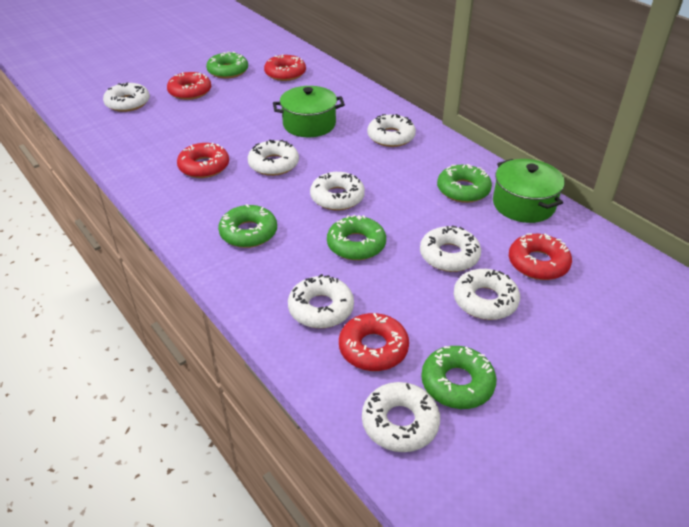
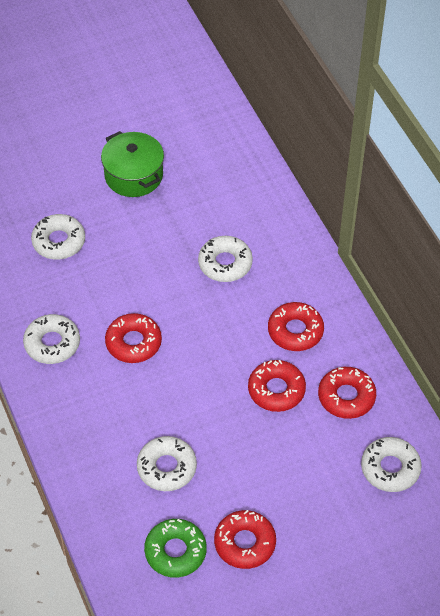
green donut: 5 -> 1
green pot: 2 -> 1
white donut: 8 -> 5

